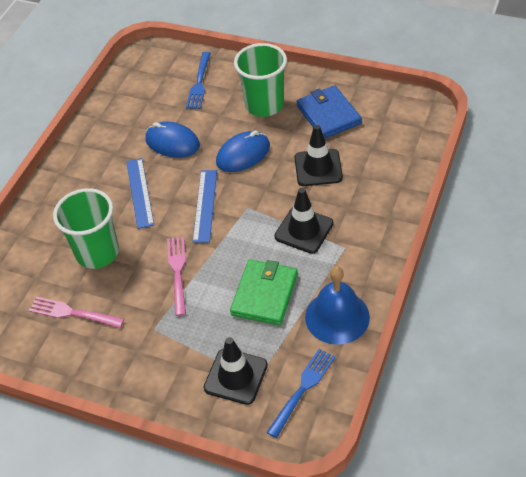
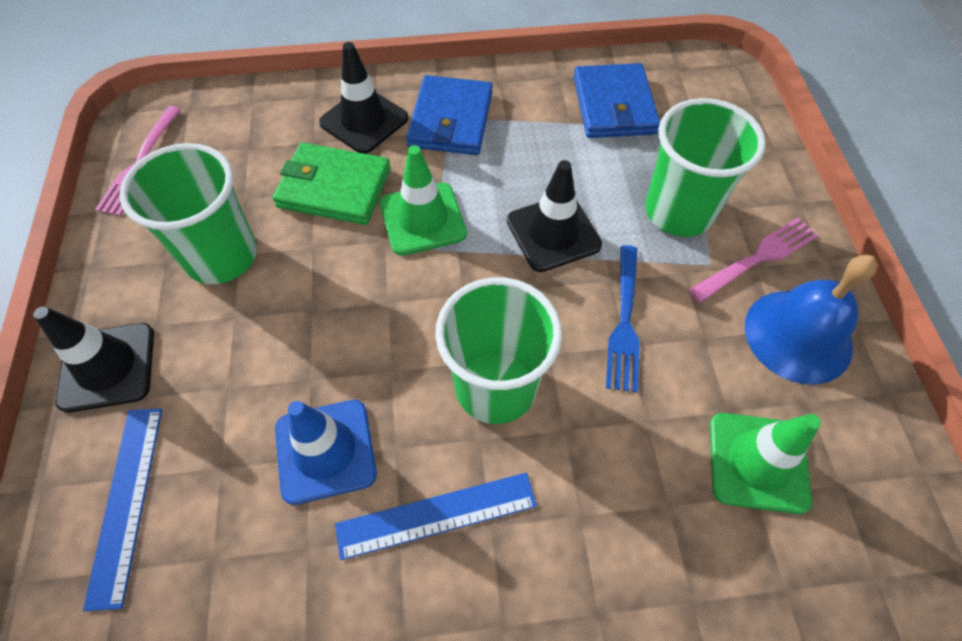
blue fork: 2 -> 1
blue mouse: 2 -> 0
blue traffic cone: 0 -> 1
blue wallet: 1 -> 2
green cup: 2 -> 3
green traffic cone: 0 -> 2

